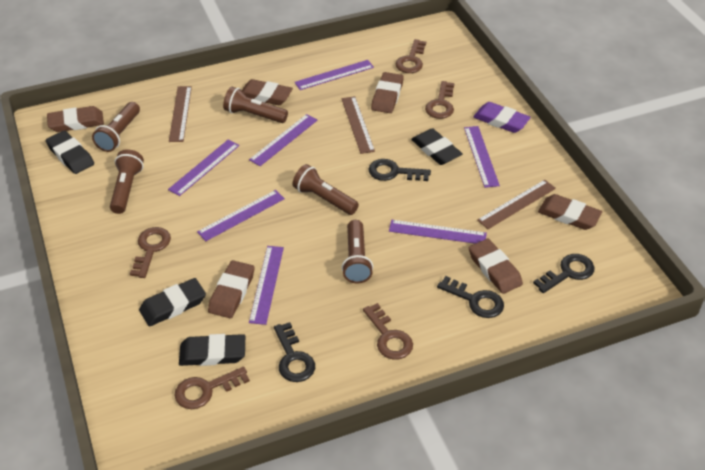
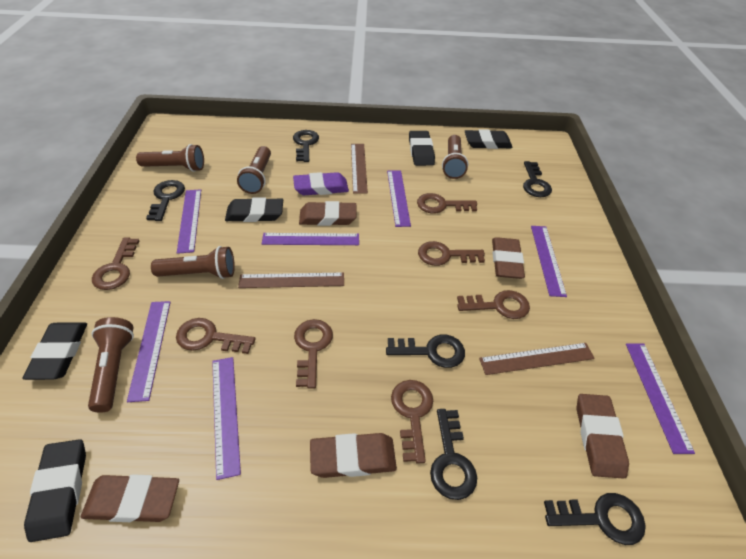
black eraser: 4 -> 5
black key: 4 -> 6
brown eraser: 6 -> 5
brown key: 5 -> 7

